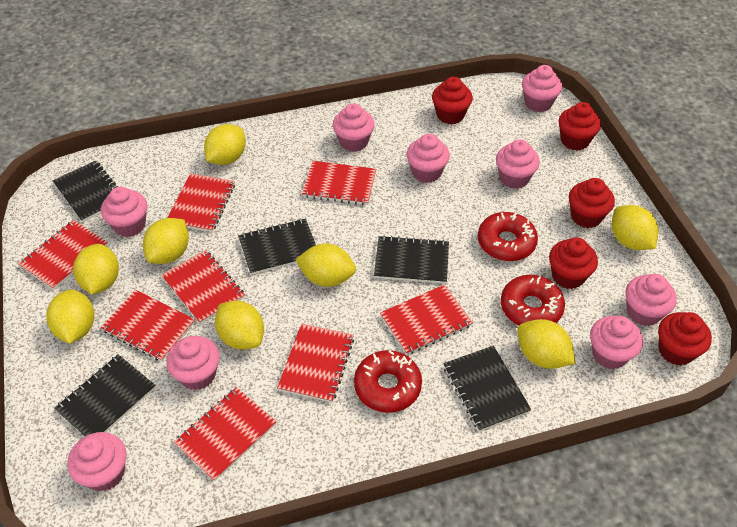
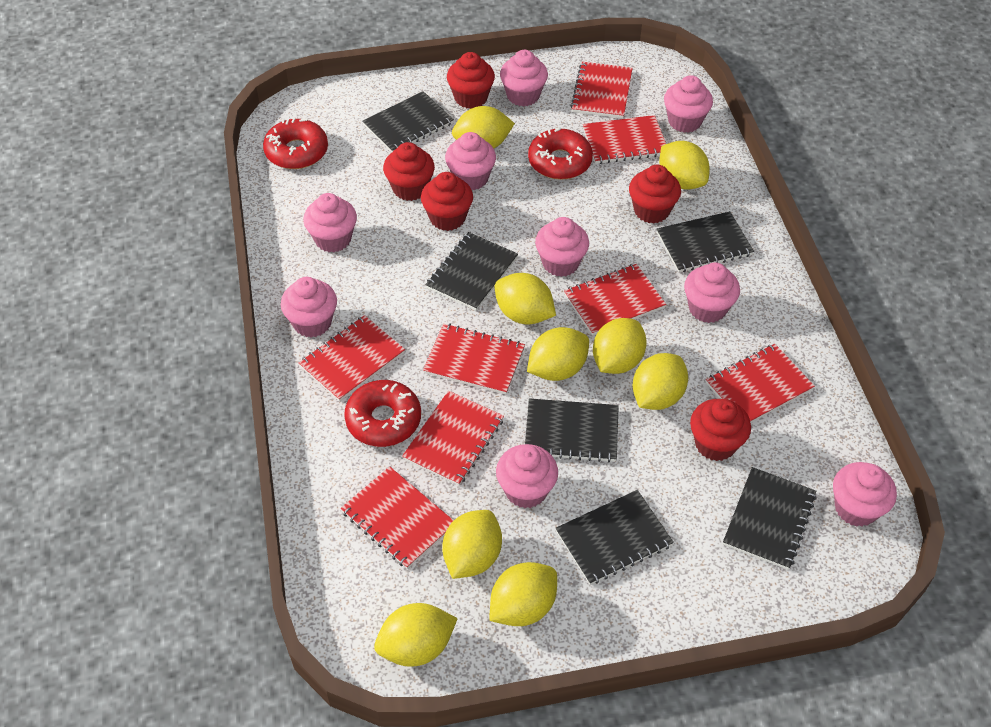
black notebook: 5 -> 6
yellow lemon: 8 -> 9

